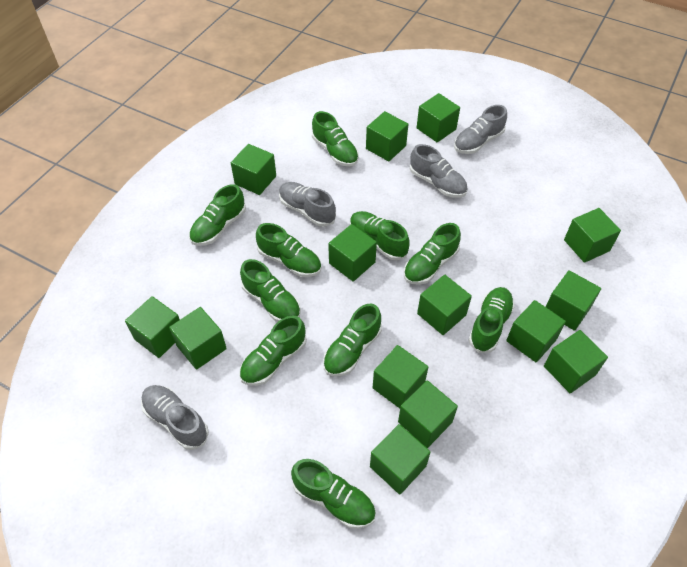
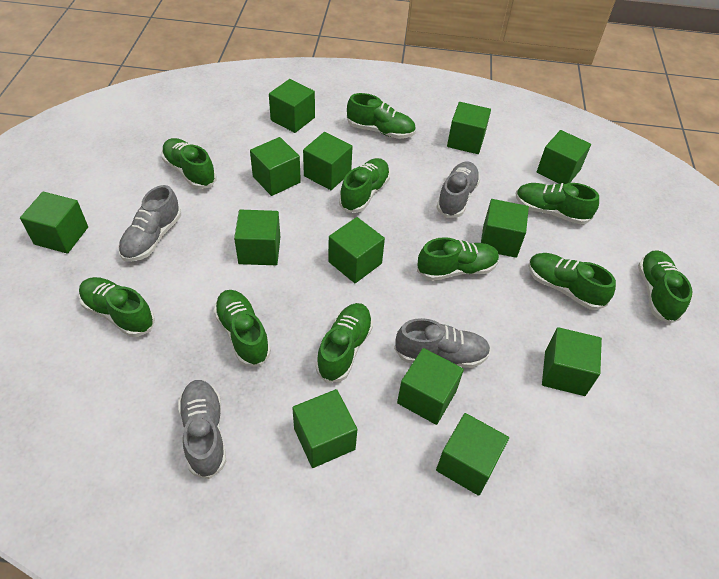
green cube: 14 -> 13

